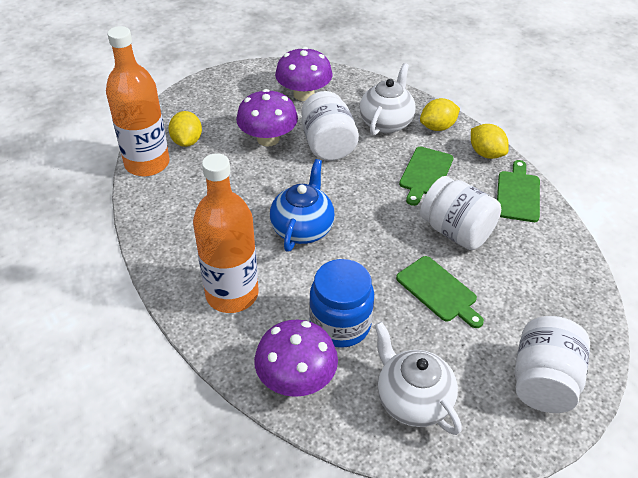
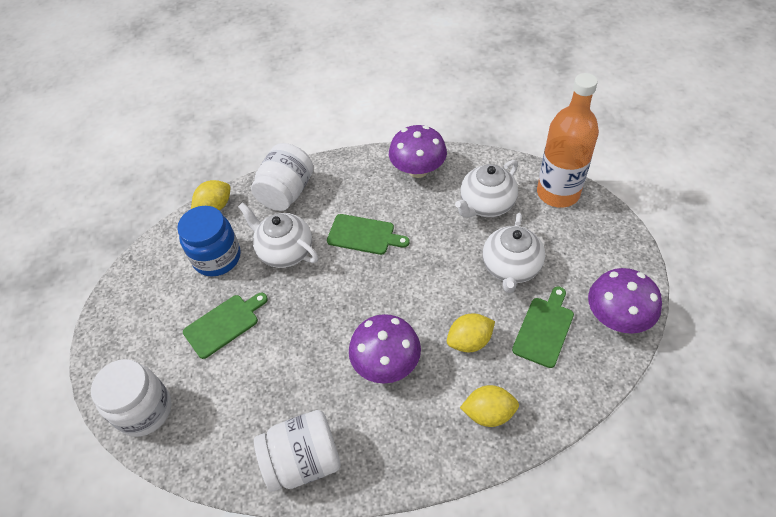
blue teapot: 1 -> 0
orange bottle: 2 -> 1
white teapot: 2 -> 3

